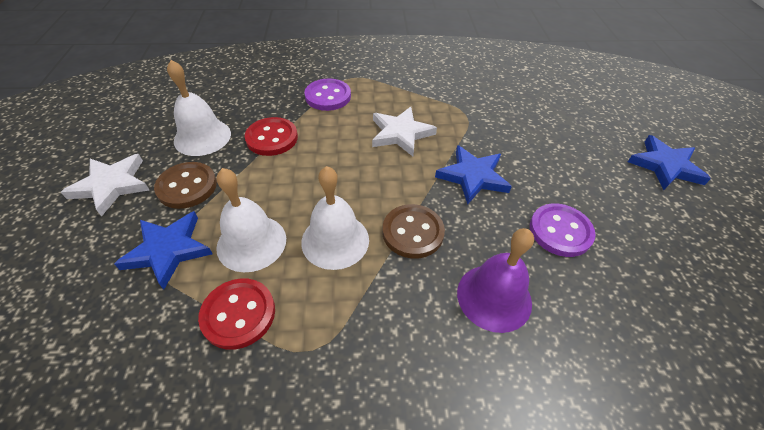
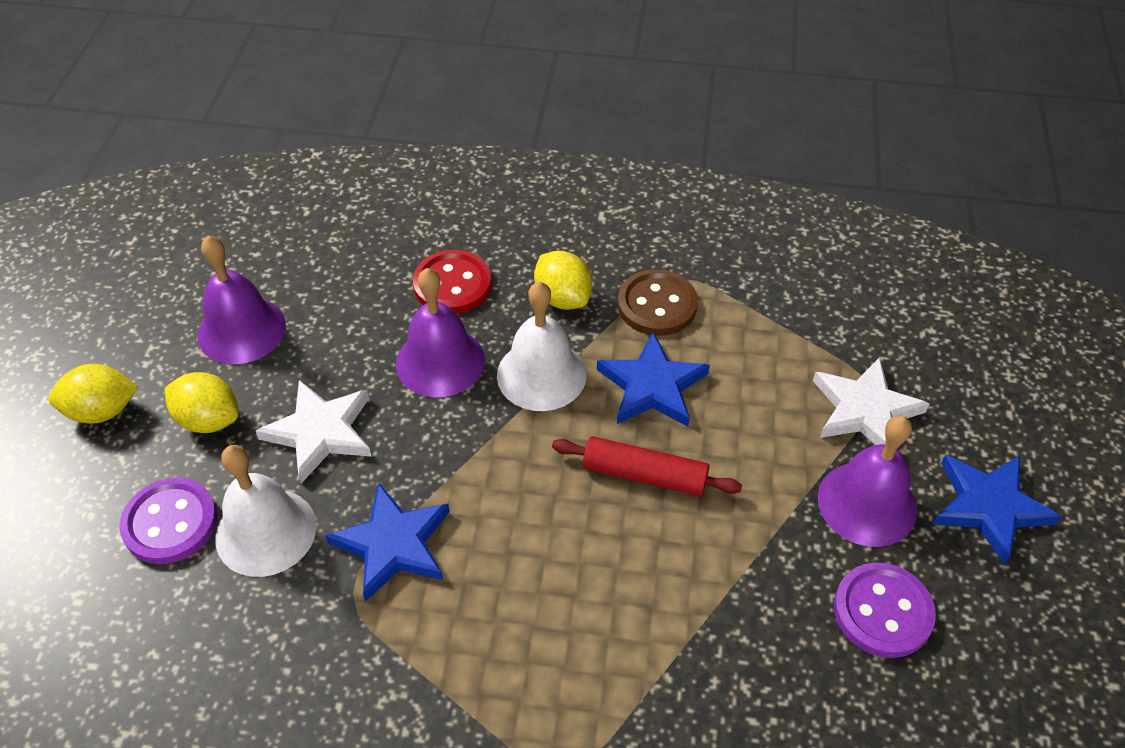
brown button: 2 -> 1
purple bell: 1 -> 3
red button: 2 -> 1
red rolling pin: 0 -> 1
white bell: 3 -> 2
yellow lemon: 0 -> 3

